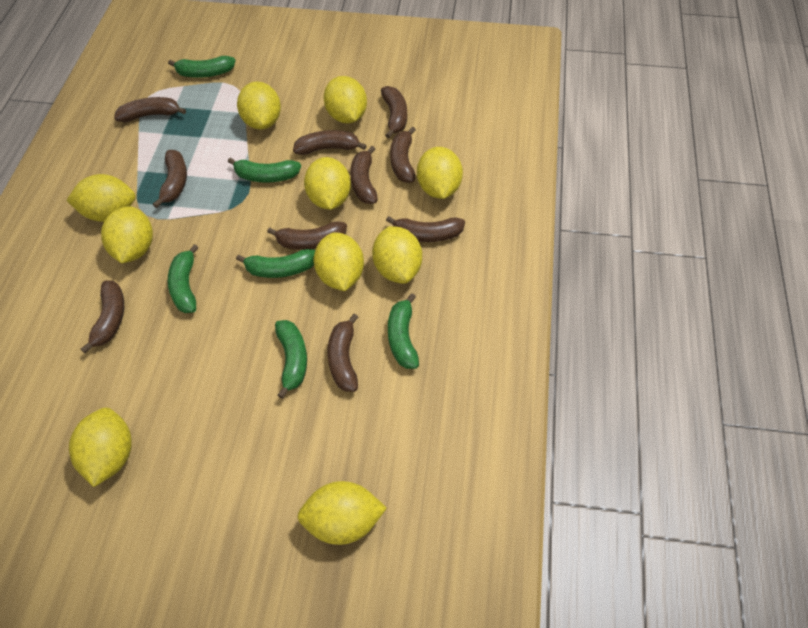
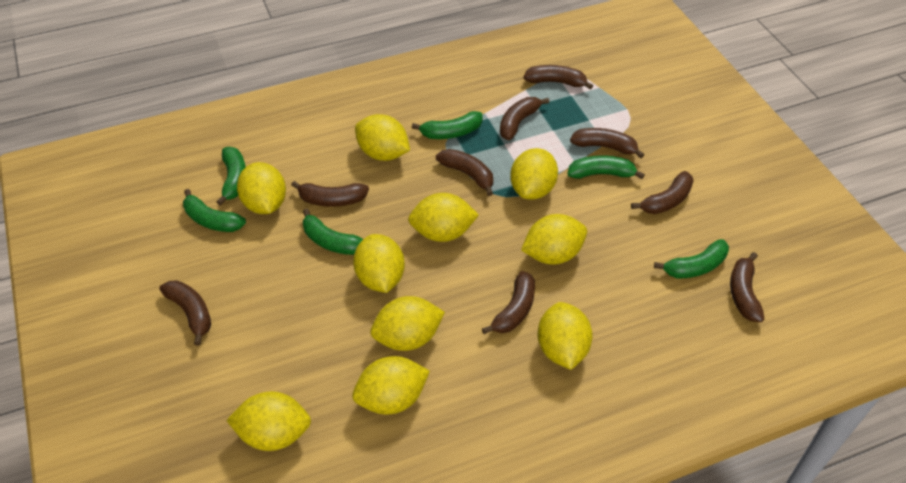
brown banana: 10 -> 9

